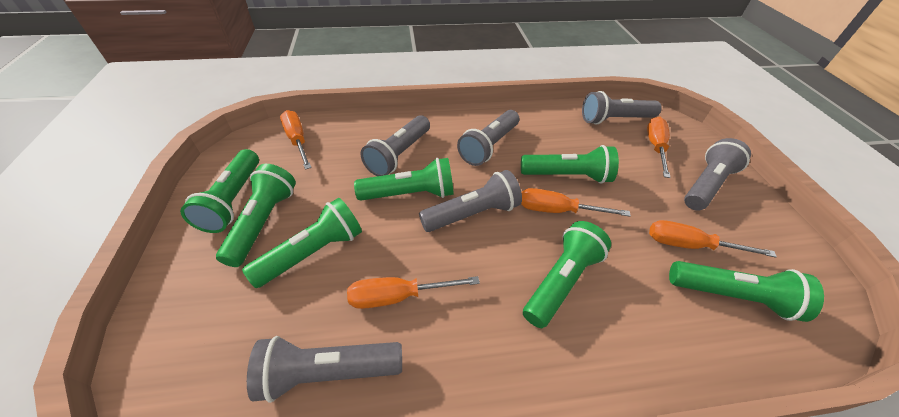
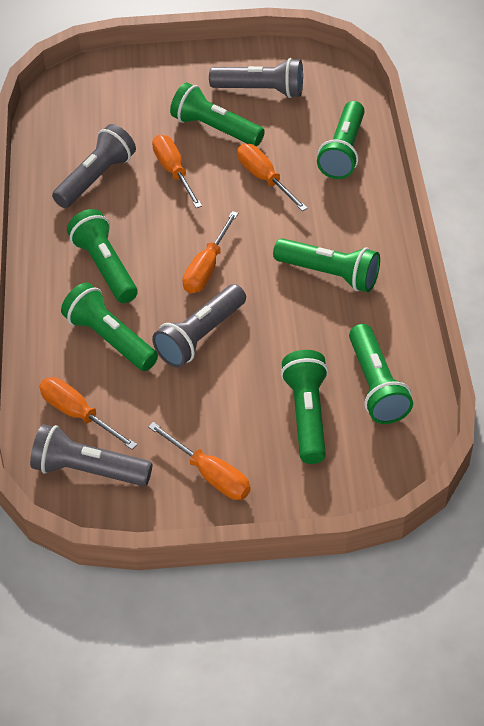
grey flashlight: 6 -> 4

